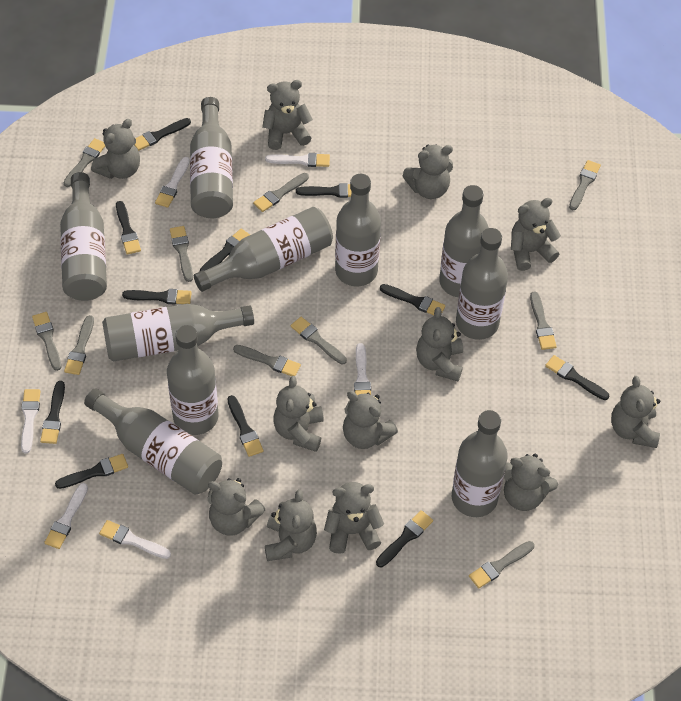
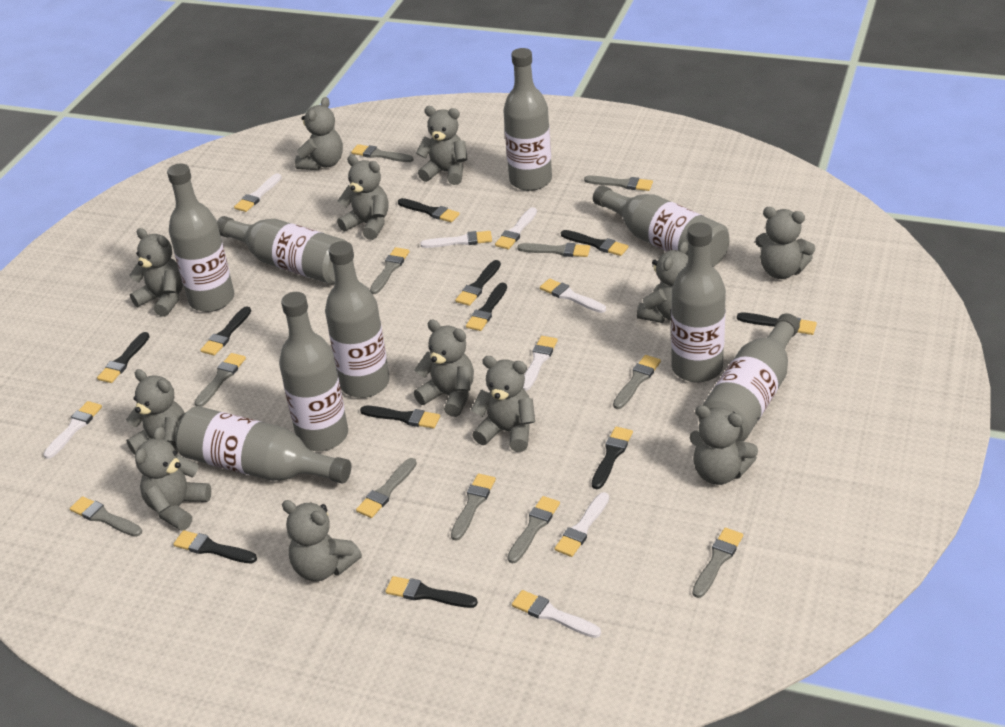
grey bottle: 10 -> 9
grey brush: 10 -> 11
white brush: 6 -> 8

